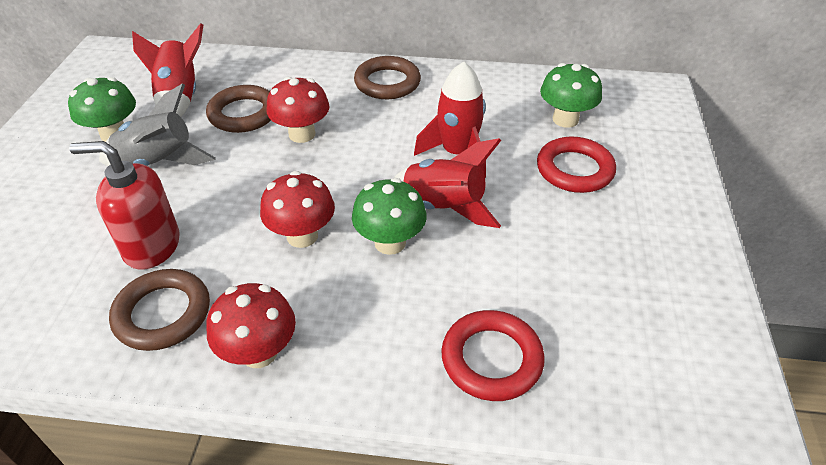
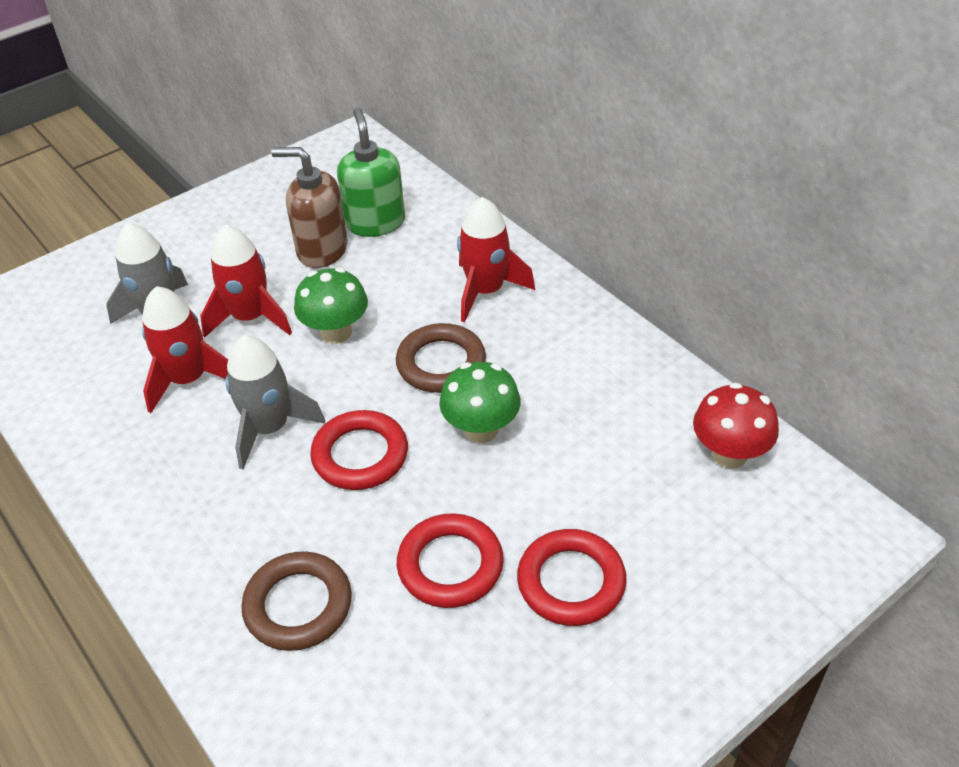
brown ring: 3 -> 2
brown soap dispenser: 0 -> 1
green mushroom: 3 -> 2
green soap dispenser: 0 -> 1
grey rocket: 1 -> 2
red mushroom: 3 -> 1
red ring: 2 -> 3
red soap dispenser: 1 -> 0

